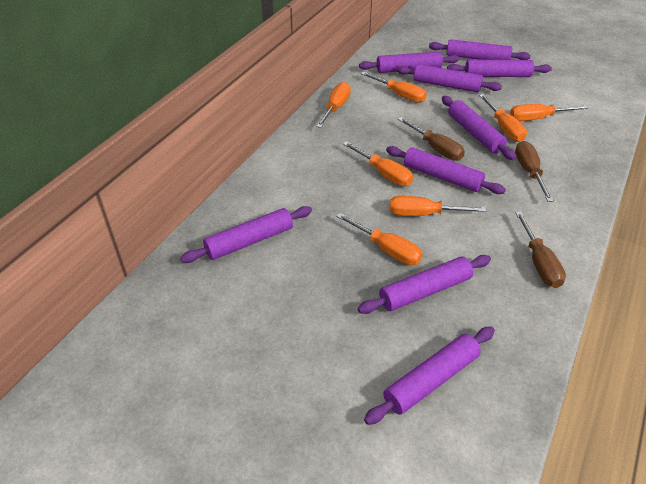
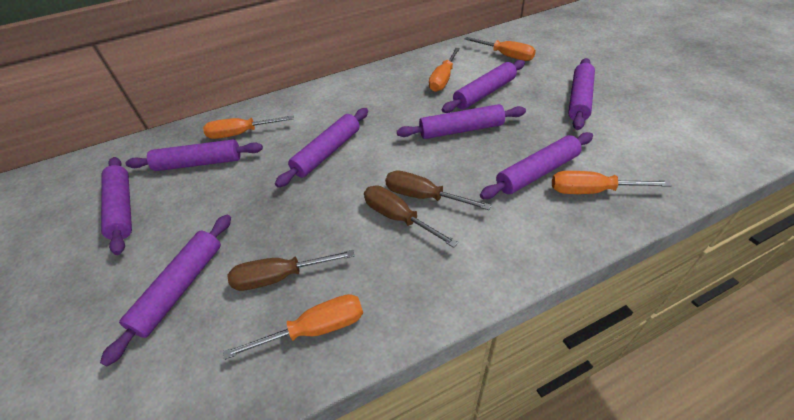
orange screwdriver: 7 -> 5
purple rolling pin: 9 -> 8

